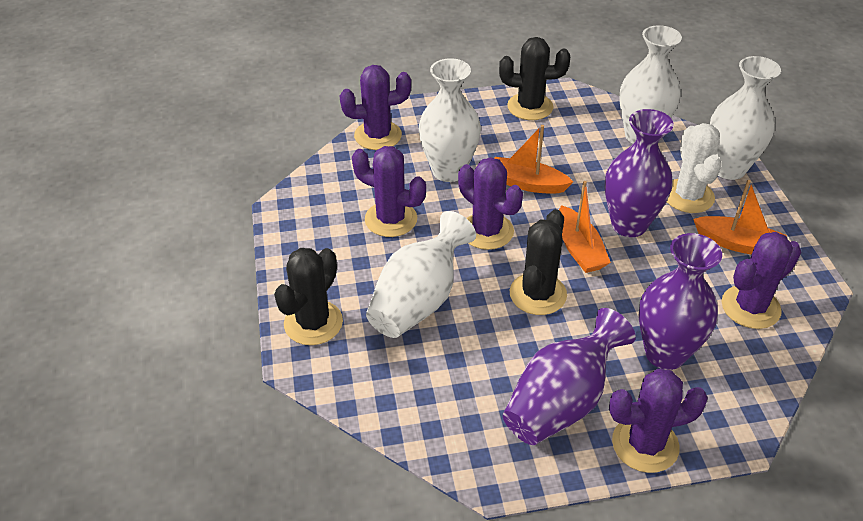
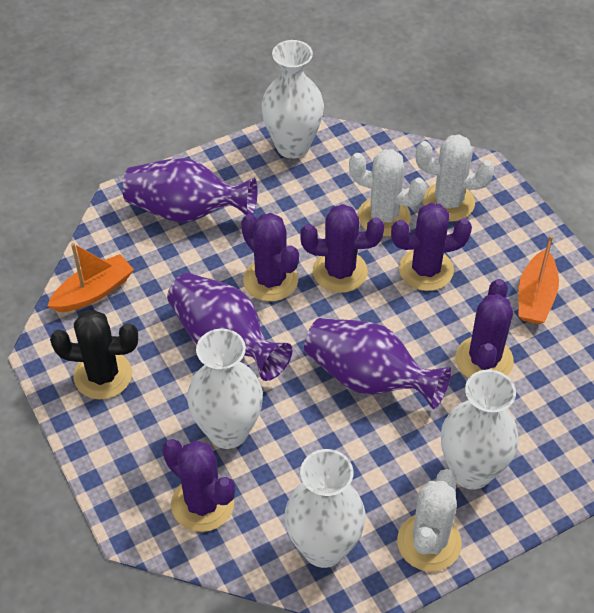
black cactus: 3 -> 1
orange boat: 3 -> 2
white cactus: 1 -> 3

